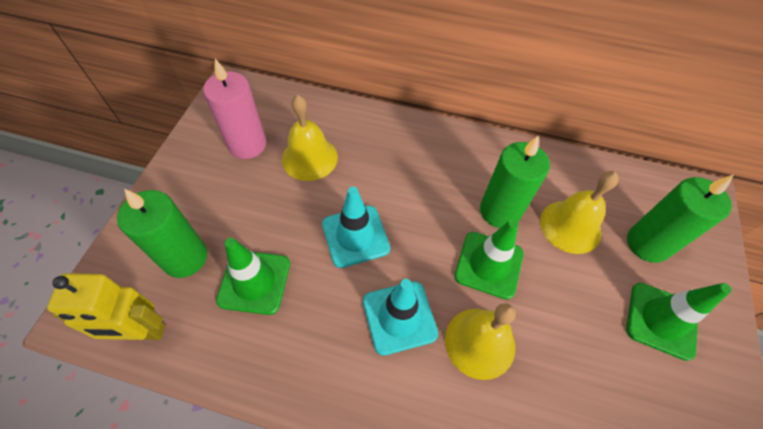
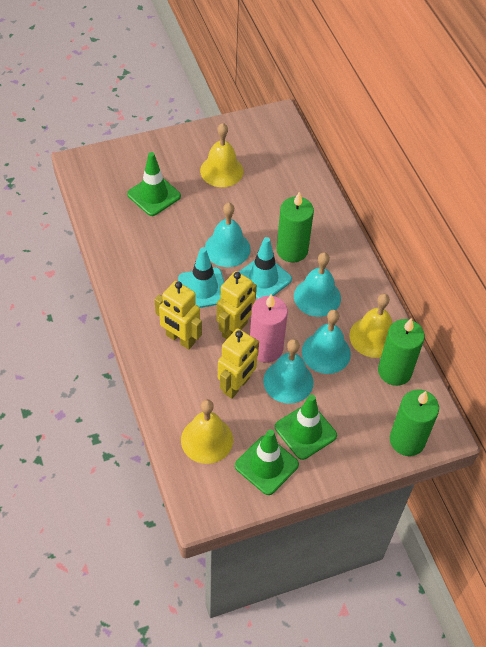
turquoise bell: 0 -> 4
yellow robot: 1 -> 3

